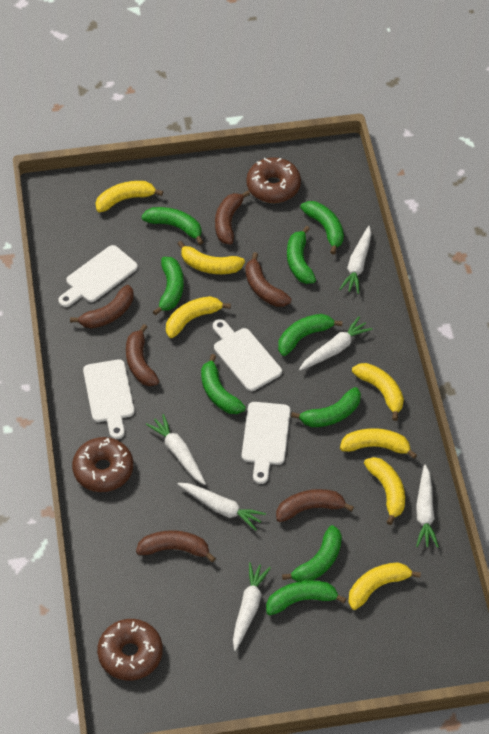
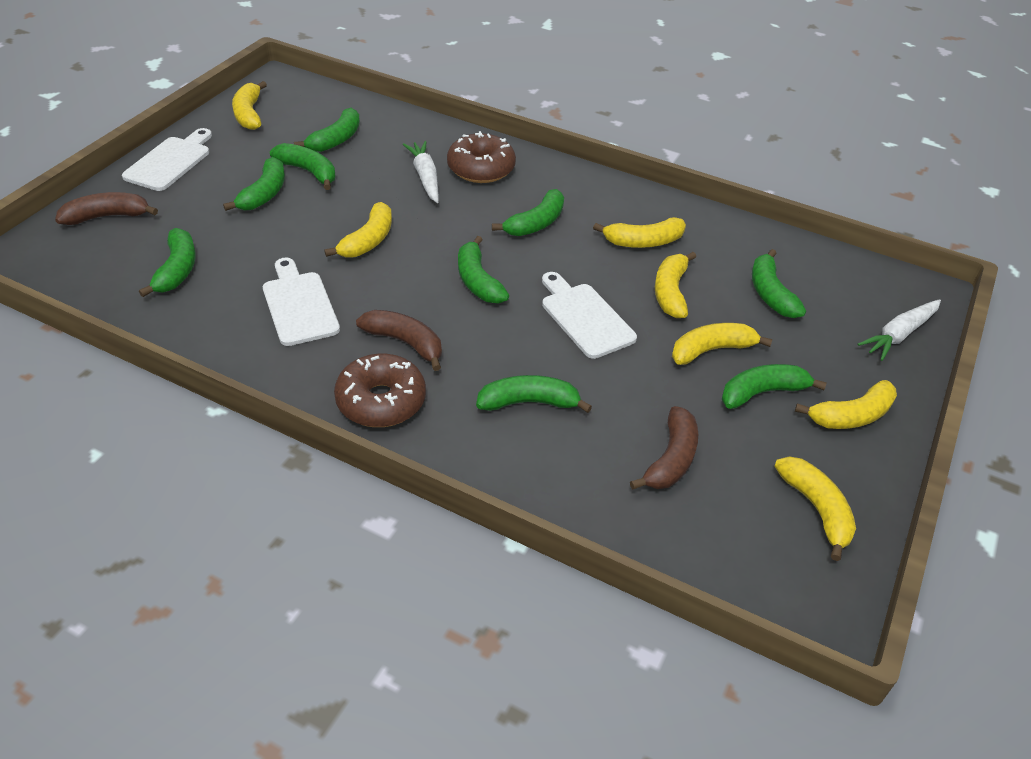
brown banana: 6 -> 3
brown donut: 3 -> 2
white carrot: 6 -> 2
white cutting board: 4 -> 3

